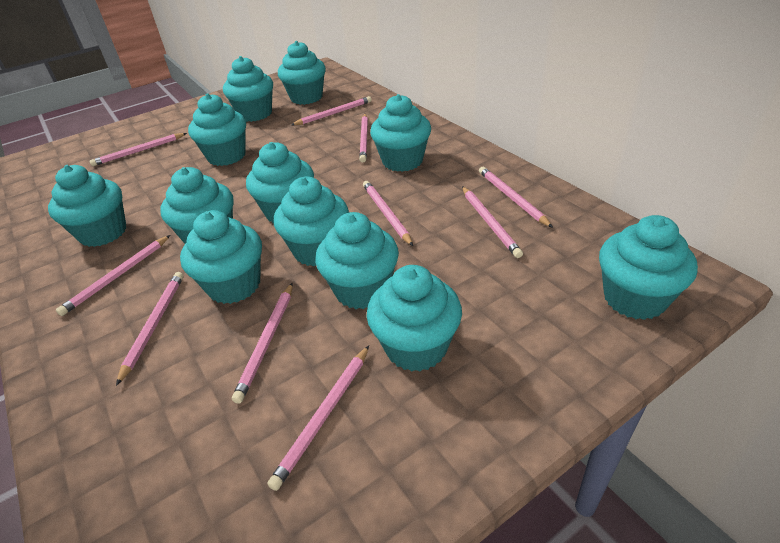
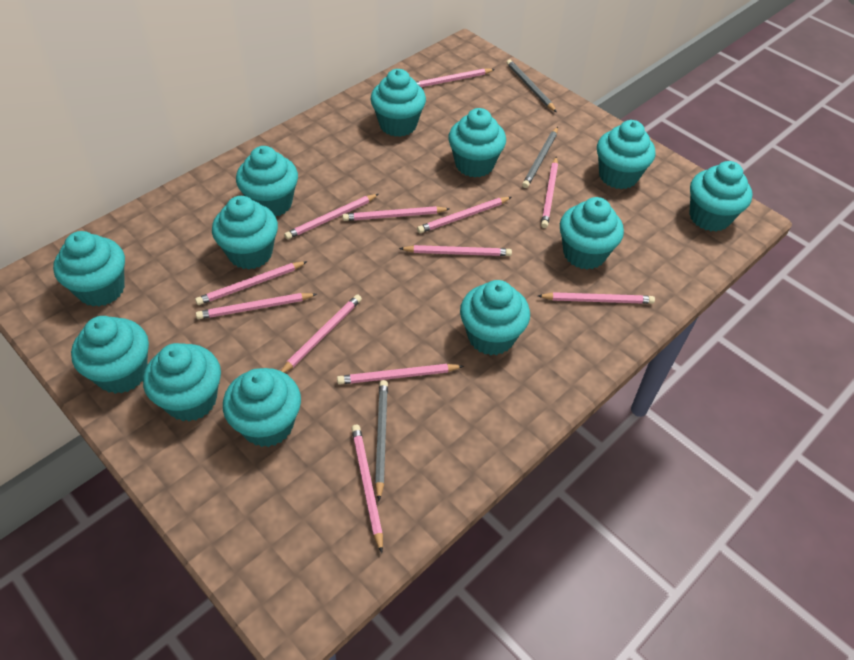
grey pencil: 0 -> 3
pink pencil: 10 -> 12

